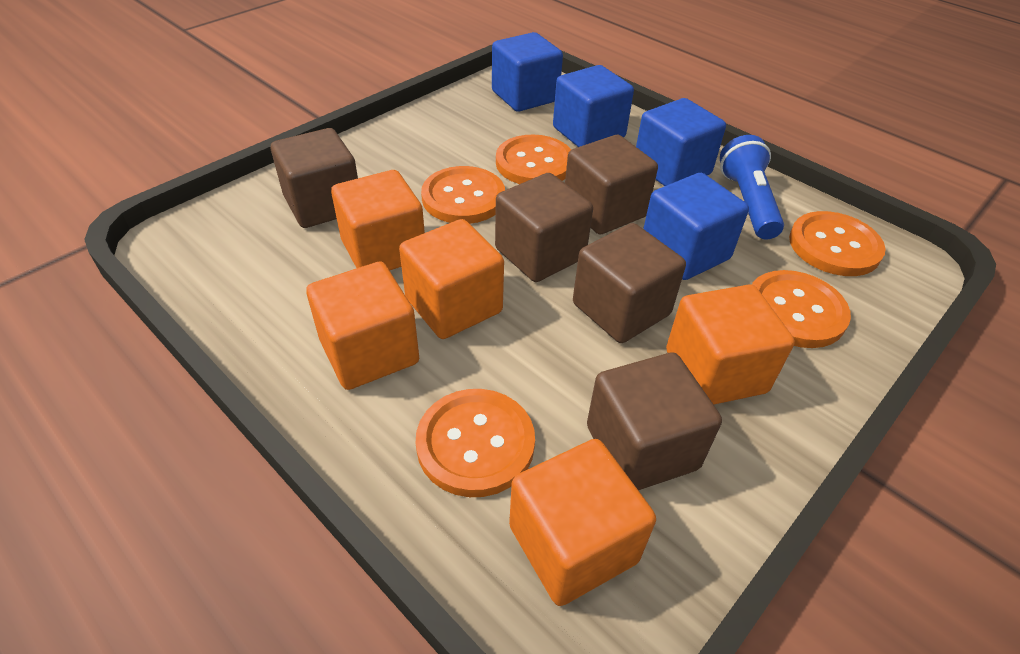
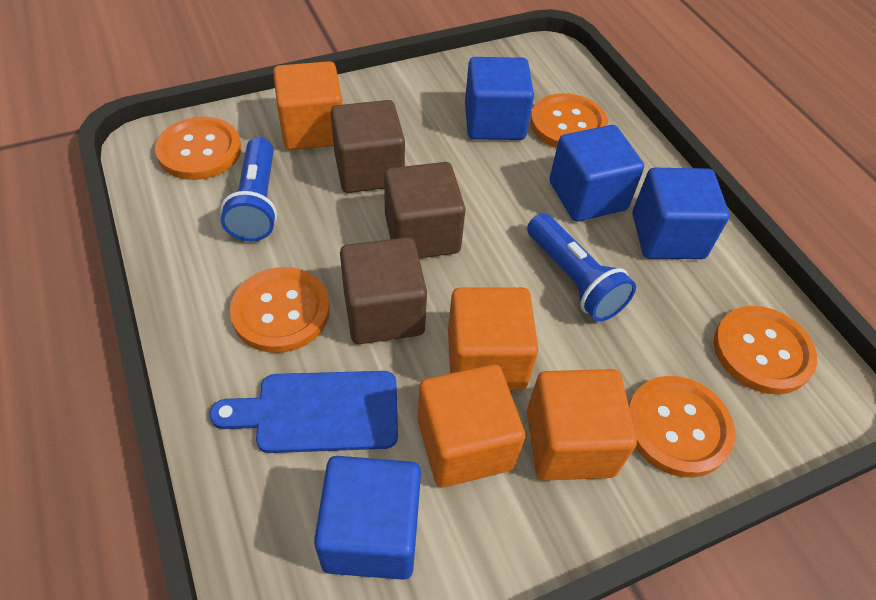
blue cutting board: 0 -> 1
blue flashlight: 1 -> 2
brown cube: 5 -> 3
orange cube: 5 -> 4

